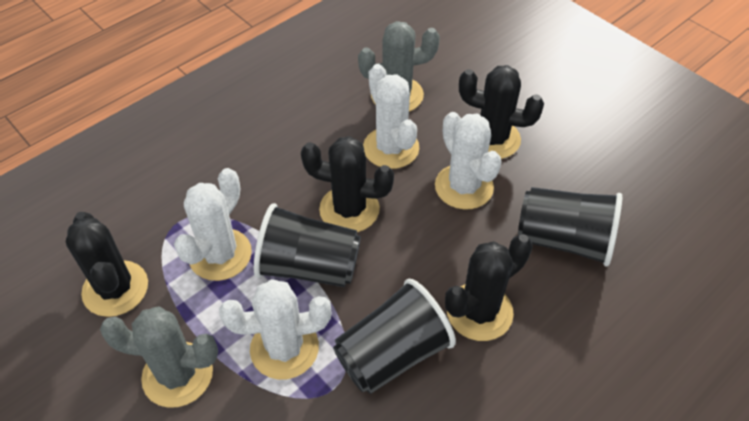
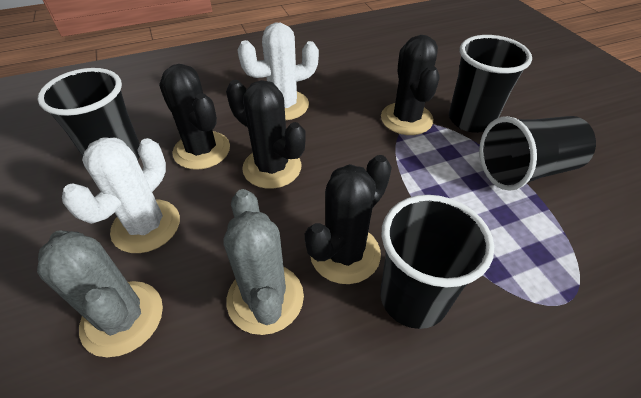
black cup: 3 -> 4
white cactus: 4 -> 2

